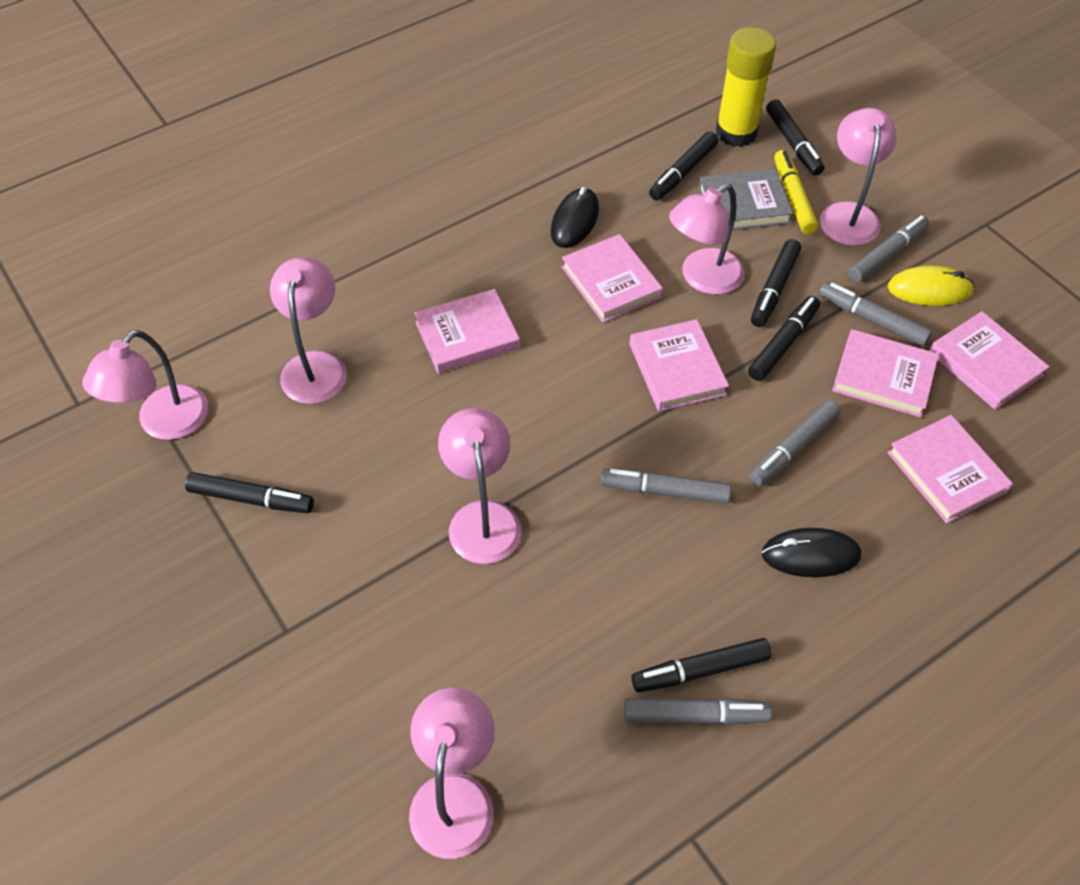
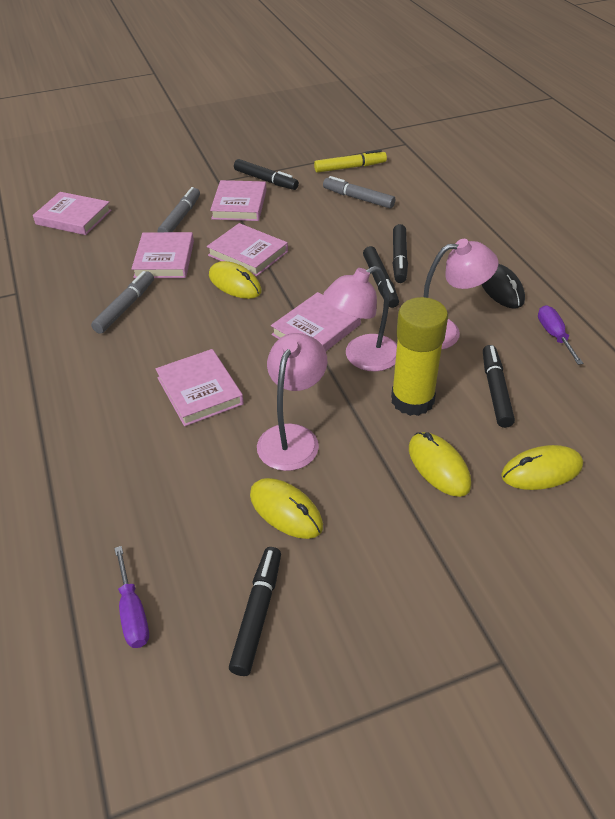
black marker: 6 -> 5
black mouse: 2 -> 1
grey book: 1 -> 0
grey marker: 5 -> 3
pink lamp: 6 -> 3
purple screwdriver: 0 -> 2
yellow mouse: 1 -> 4

